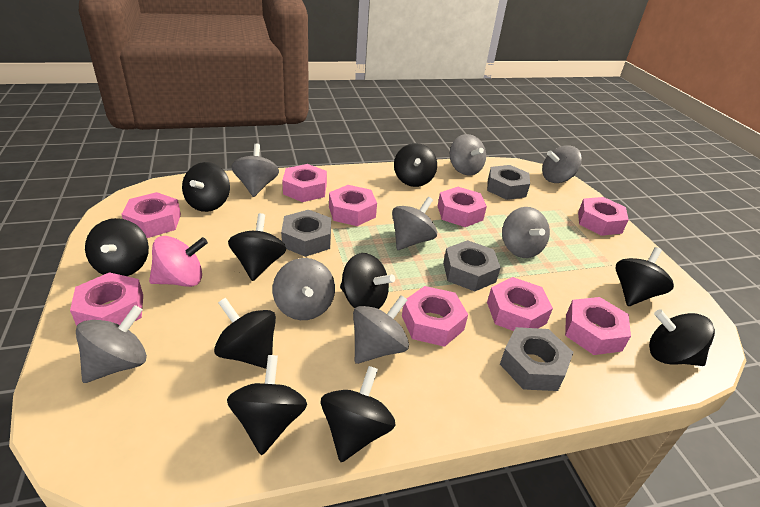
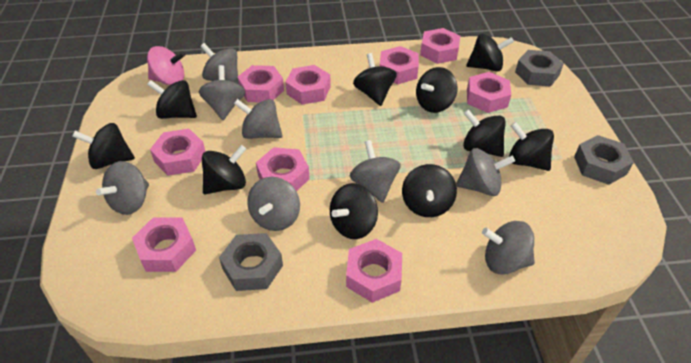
grey nut: 4 -> 3

